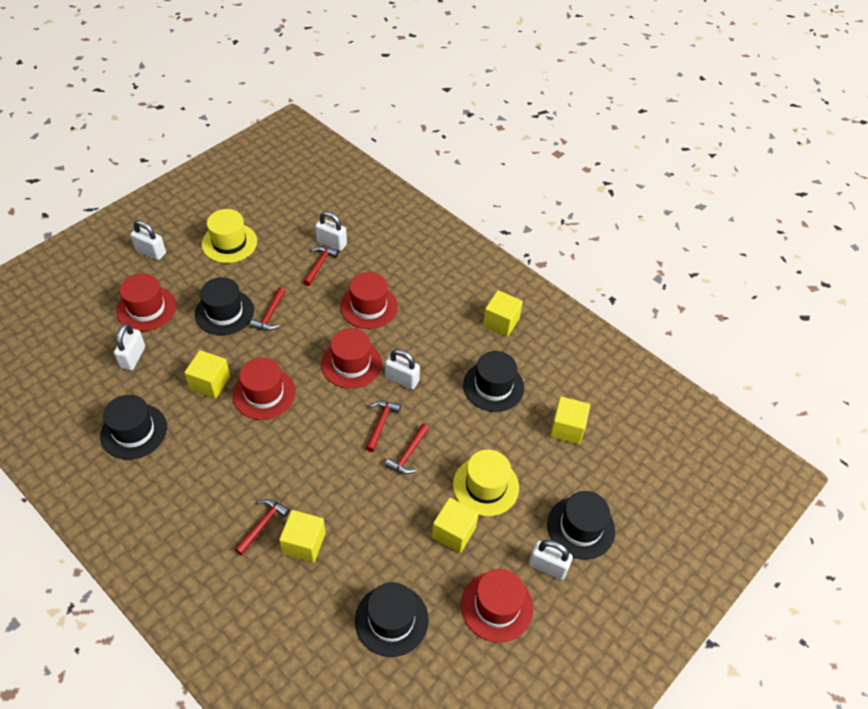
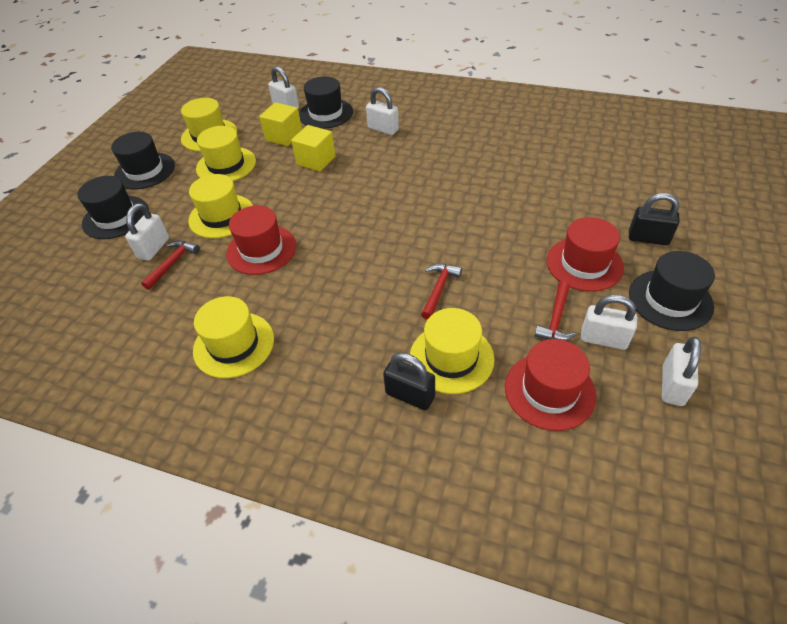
black hat: 5 -> 4
black padlock: 0 -> 2
red hammer: 5 -> 3
red hat: 5 -> 3
yellow cube: 5 -> 2
yellow hat: 2 -> 5

